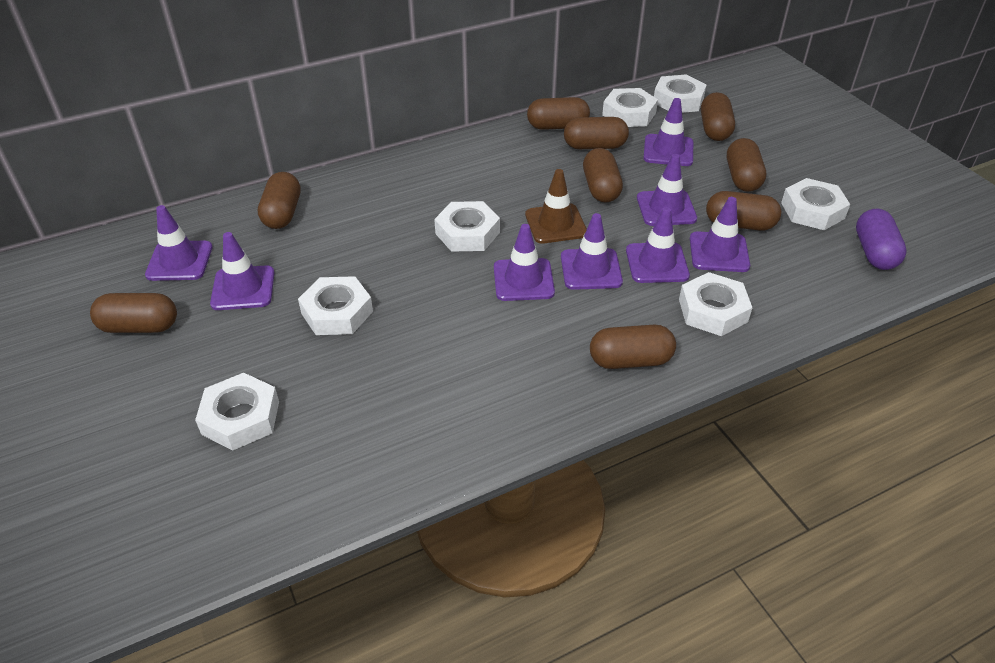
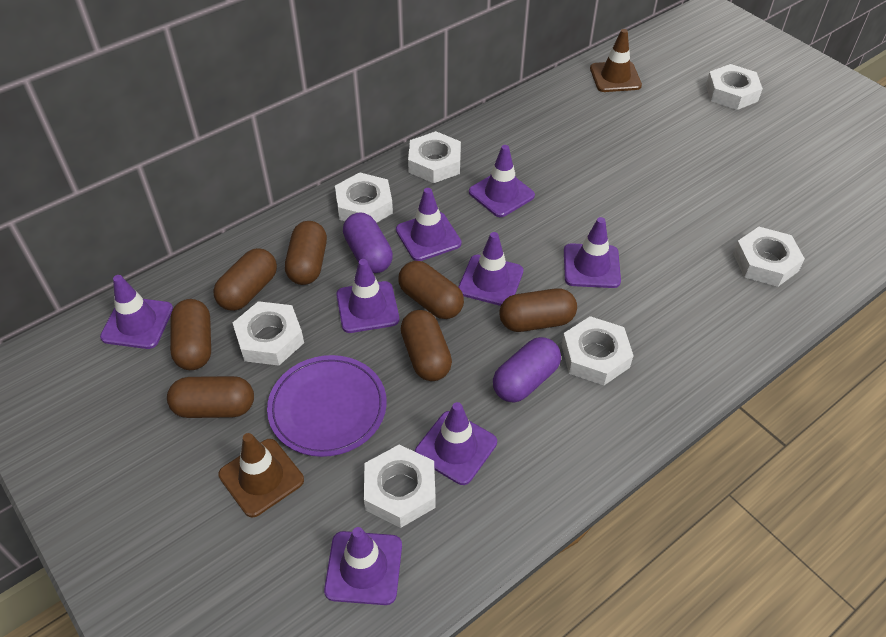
brown capsule: 9 -> 7
brown traffic cone: 1 -> 2
purple capsule: 1 -> 2
purple plate: 0 -> 1

